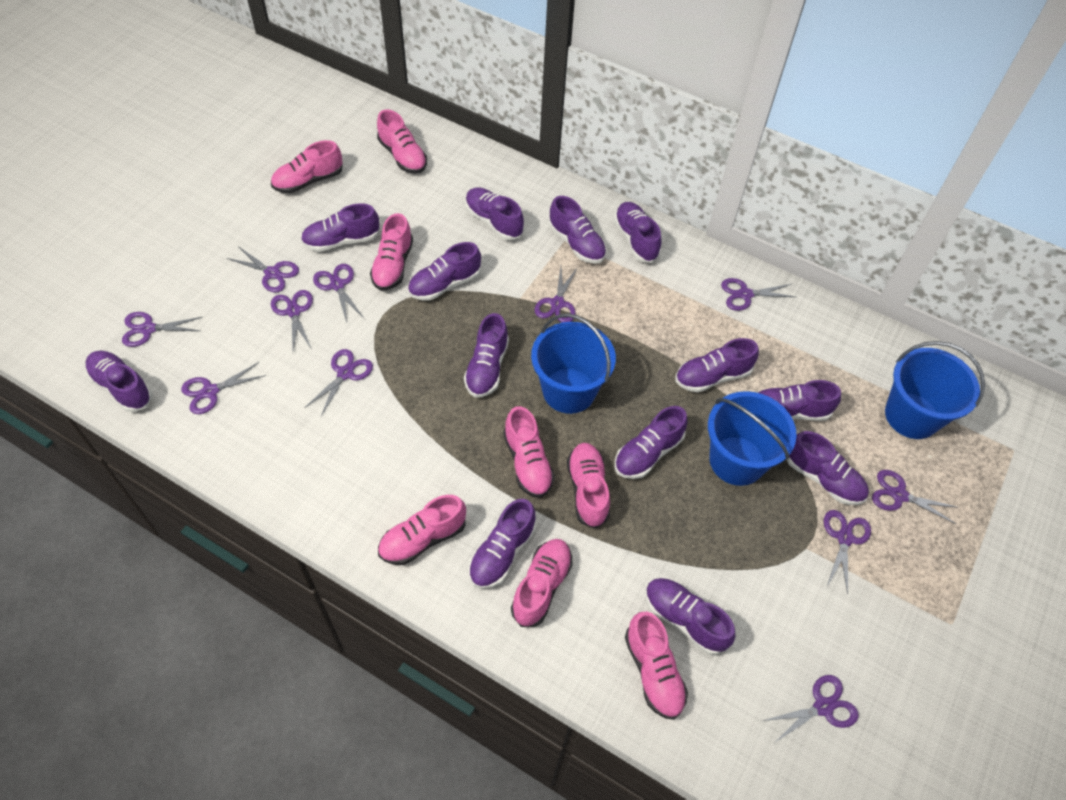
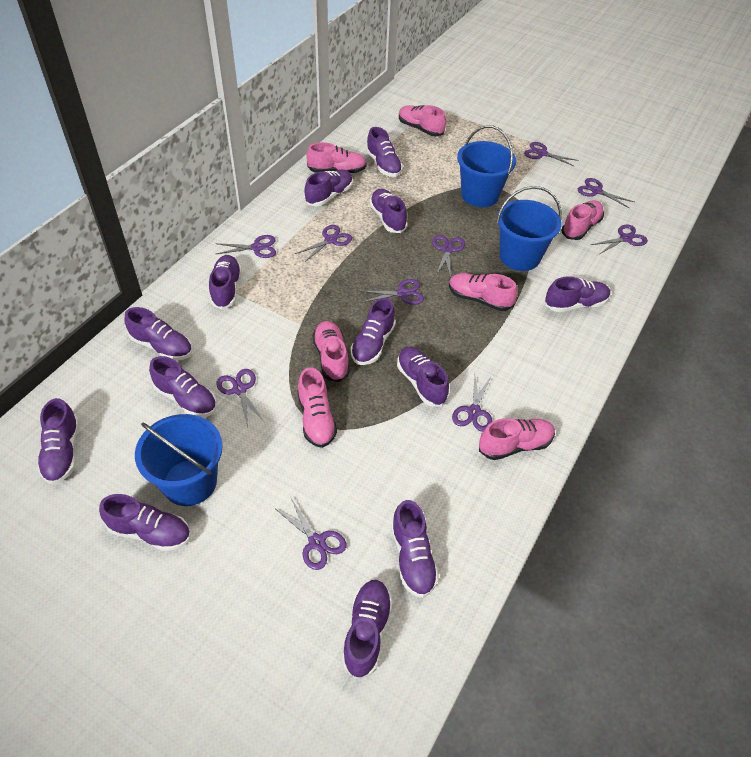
pink shoe: 8 -> 7
purple scissors: 11 -> 10

